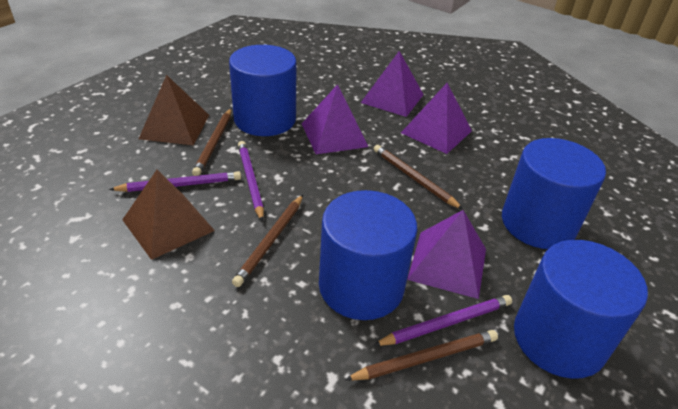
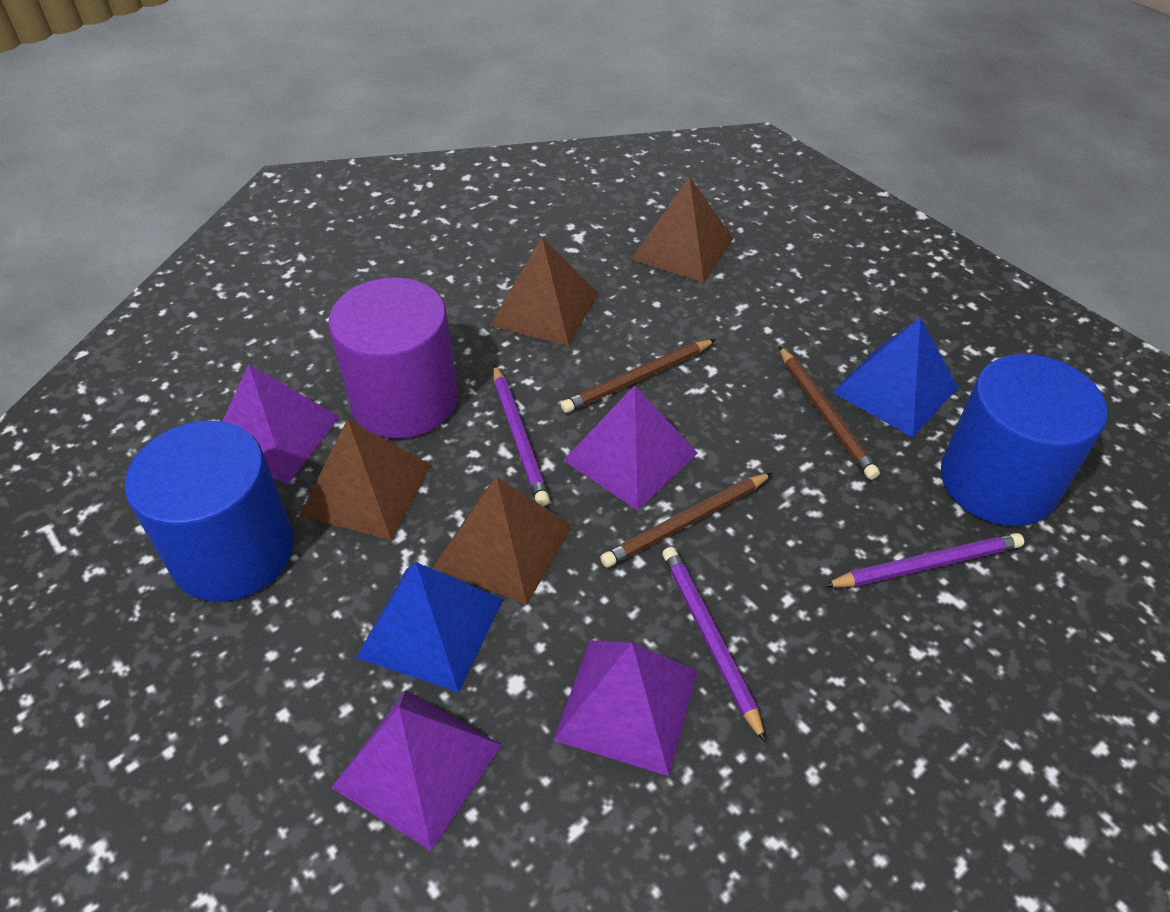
blue cylinder: 4 -> 2
blue pyramid: 0 -> 2
brown pencil: 4 -> 3
brown pyramid: 2 -> 4
purple cylinder: 0 -> 1

